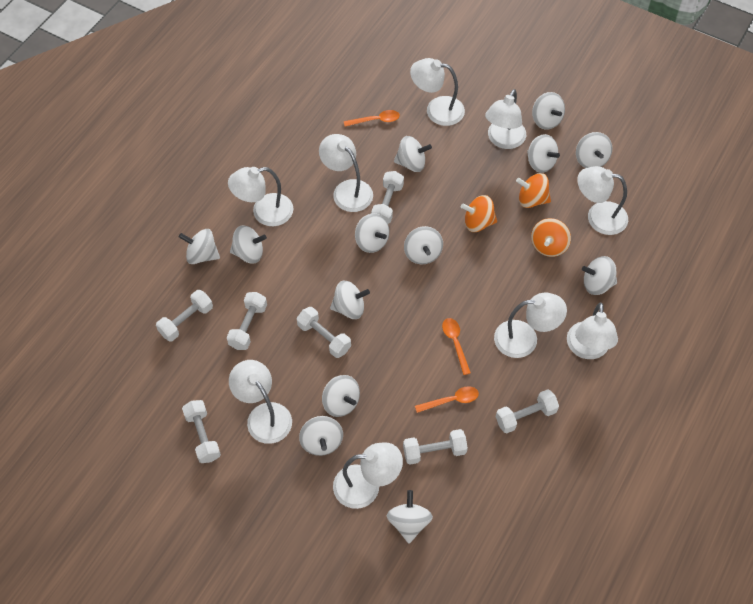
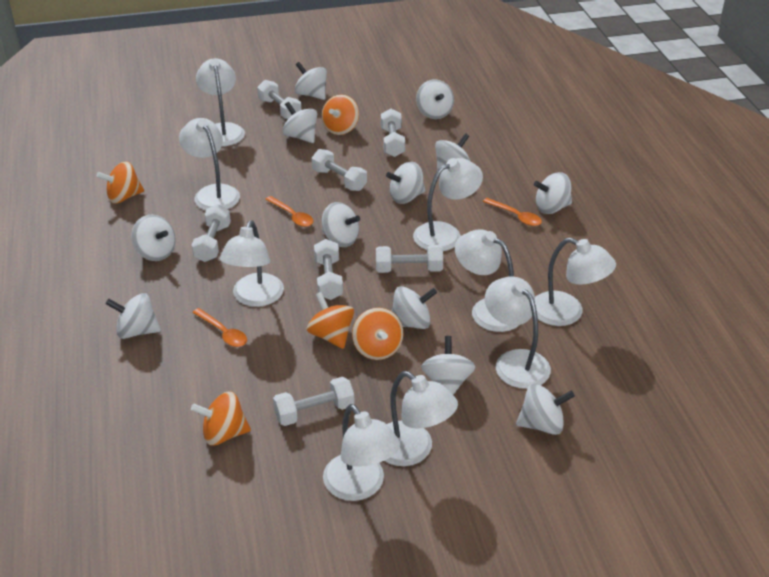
orange spinning top: 3 -> 5
white spinning top: 13 -> 12

